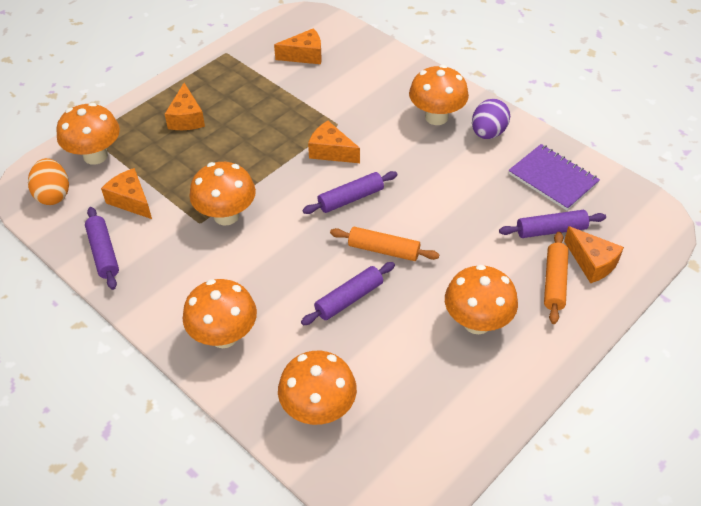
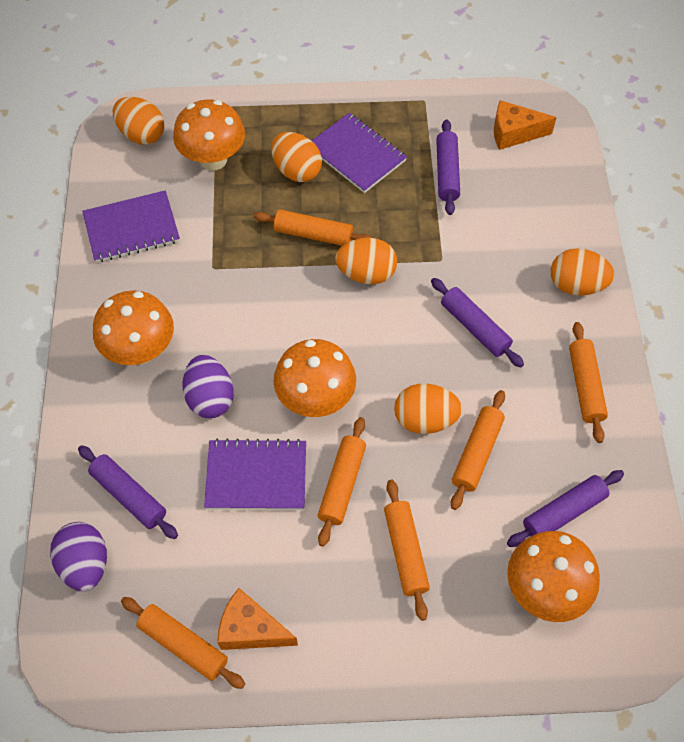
orange cheese: 5 -> 2
orange egg: 1 -> 5
orange mushroom: 6 -> 4
orange rolling pin: 2 -> 6
purple egg: 1 -> 2
purple notebook: 1 -> 3

